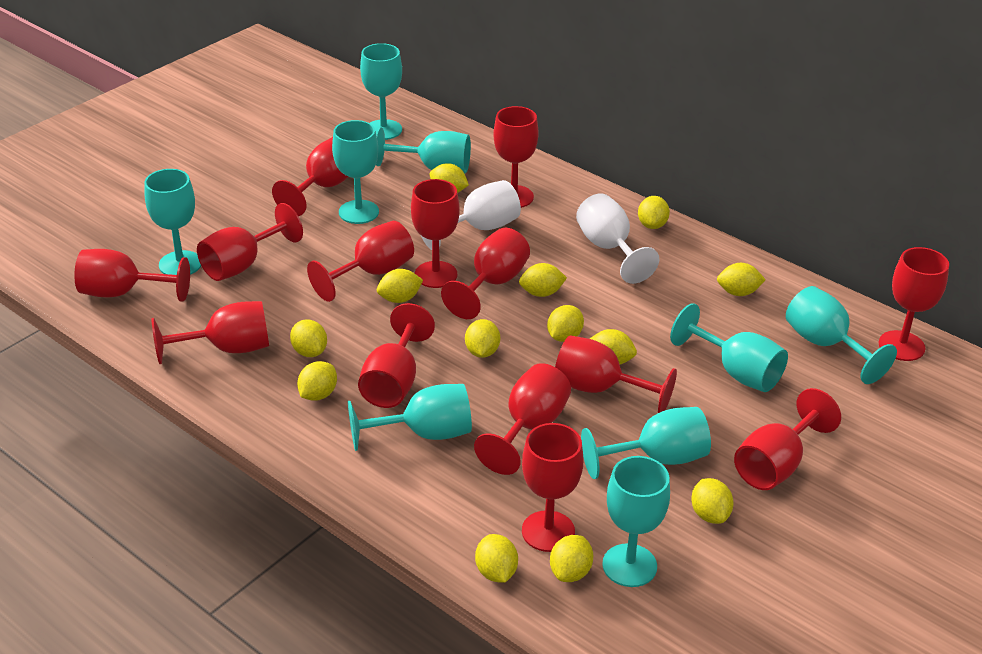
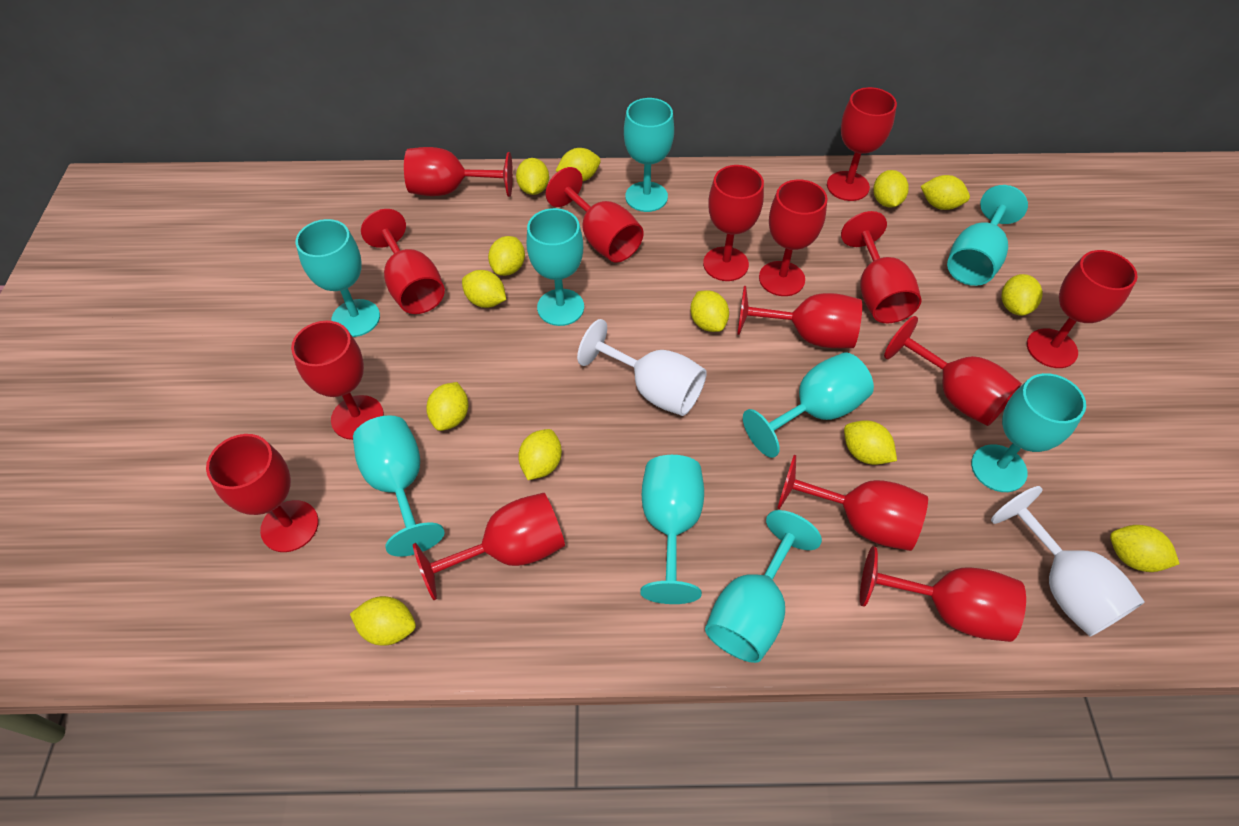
red goblet: 14 -> 15

